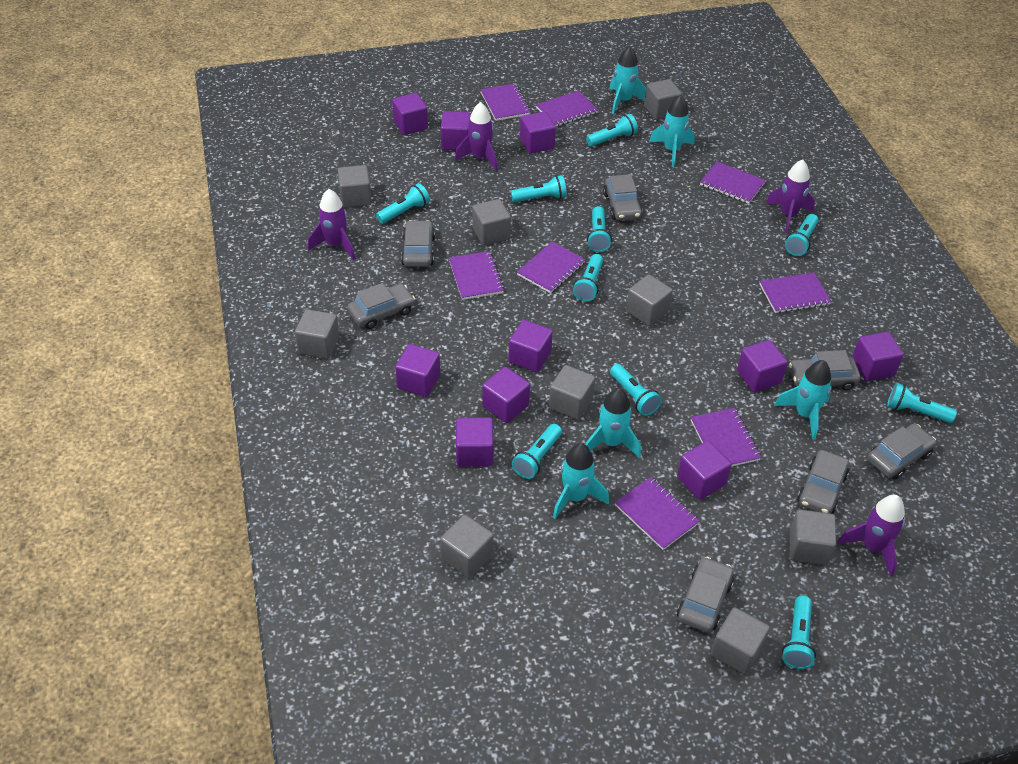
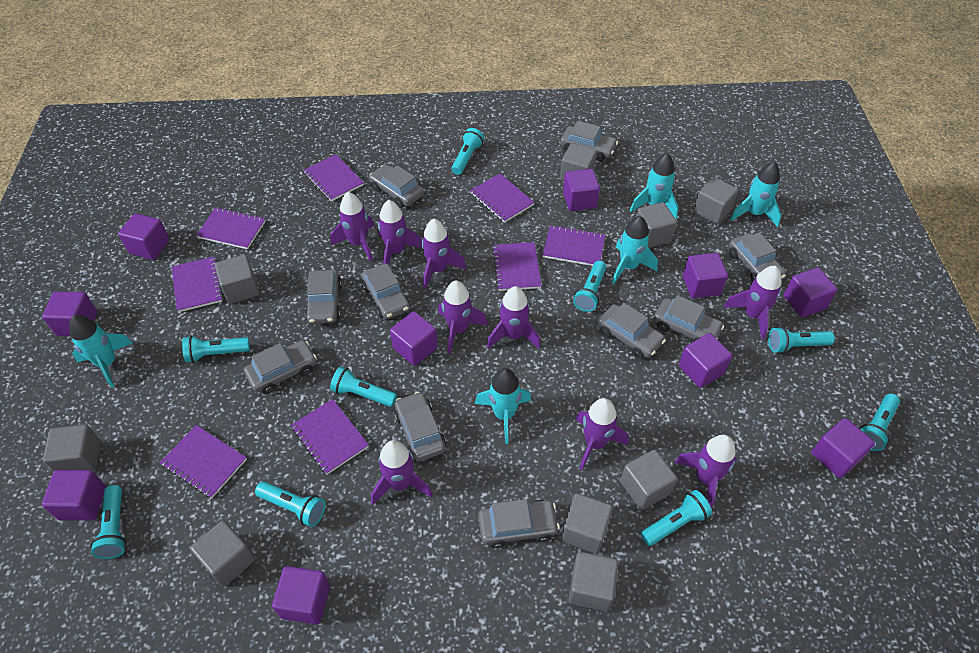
grey car: 7 -> 10
purple rocket: 4 -> 9
turquoise flashlight: 10 -> 9

